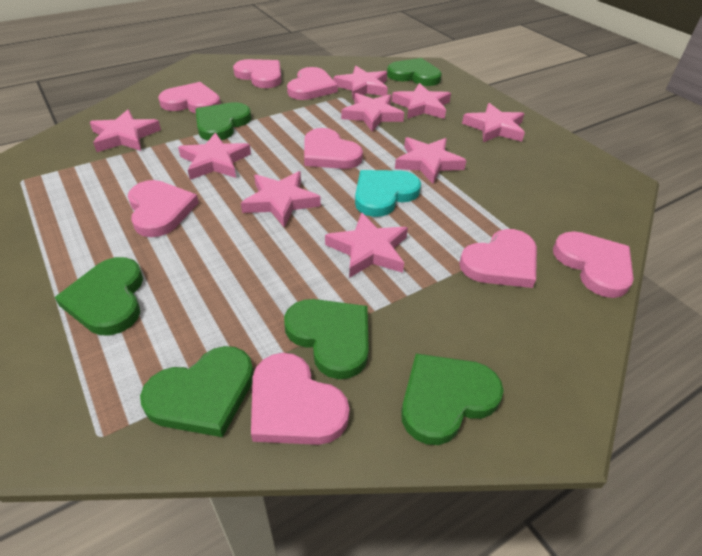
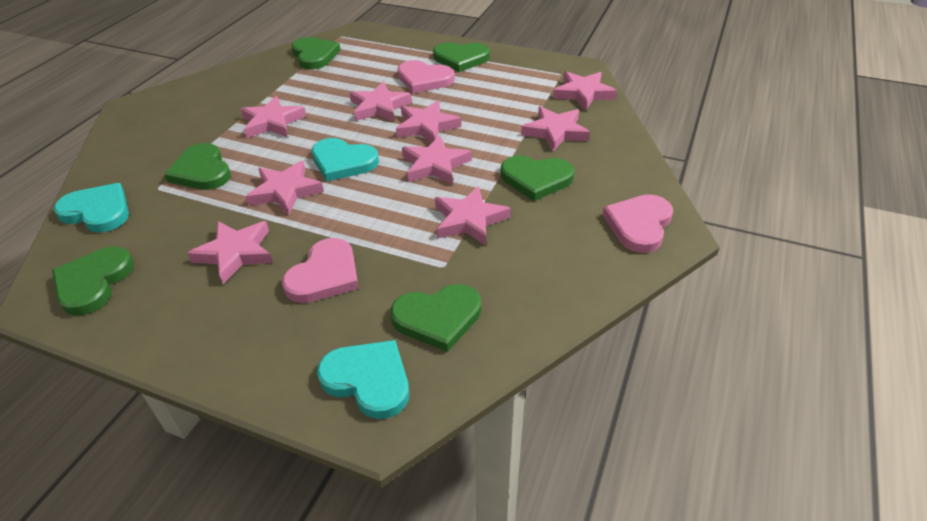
pink heart: 8 -> 3
turquoise heart: 1 -> 3

